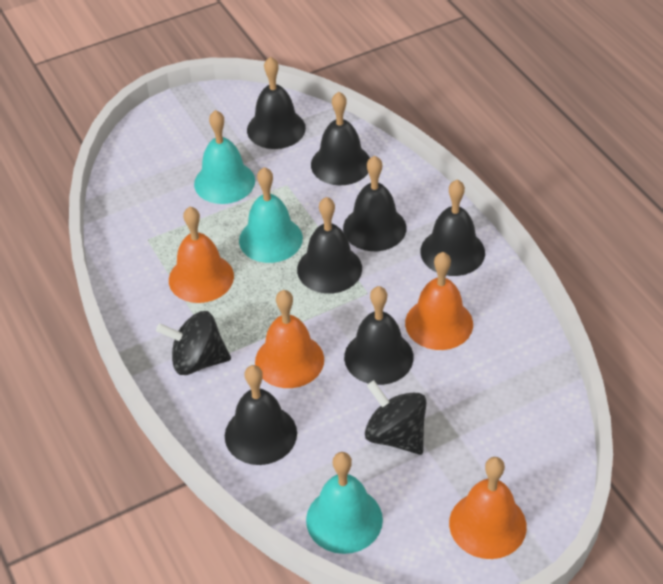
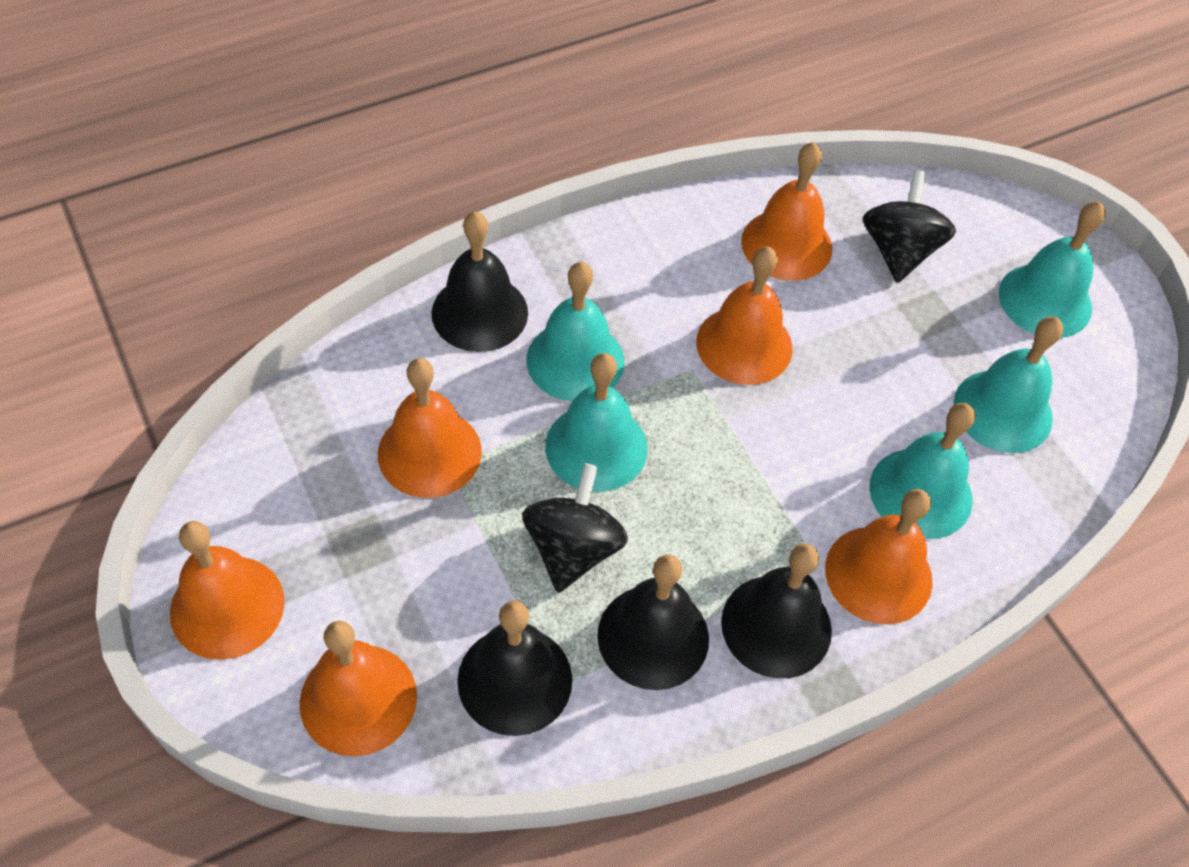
black bell: 7 -> 4
orange bell: 4 -> 6
turquoise bell: 3 -> 5

